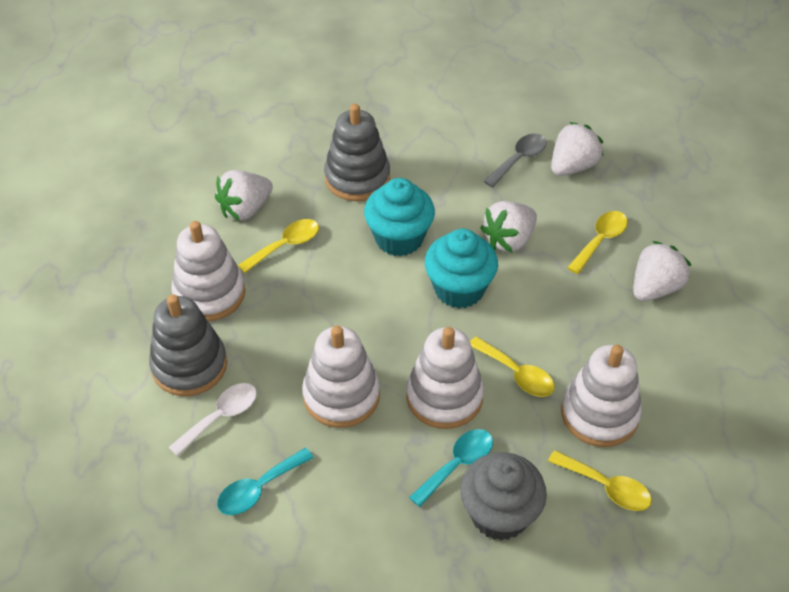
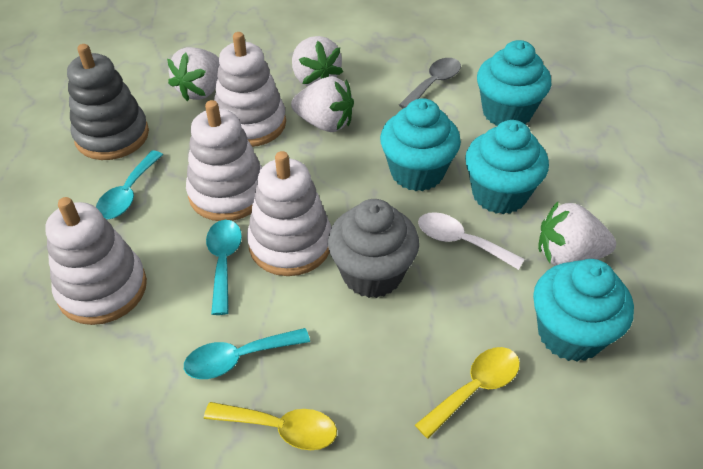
grey stacking toy: 2 -> 1
turquoise cupcake: 2 -> 4
turquoise spoon: 2 -> 3
yellow spoon: 4 -> 2

